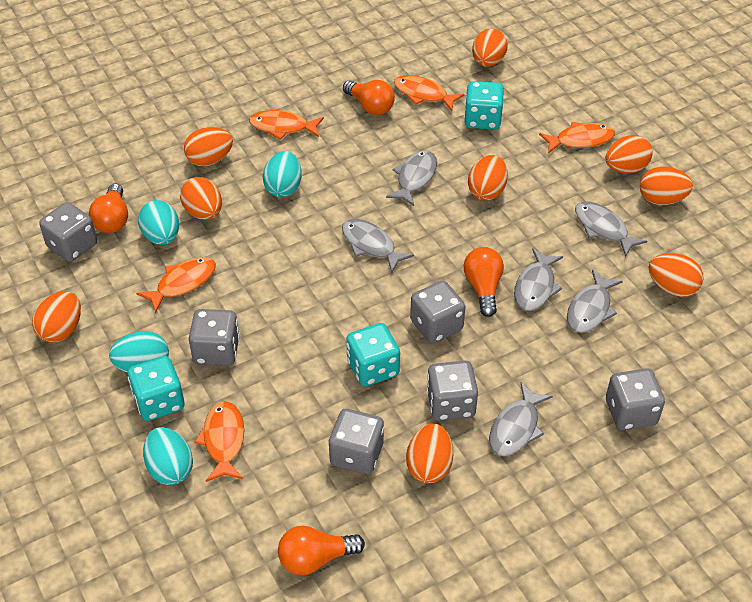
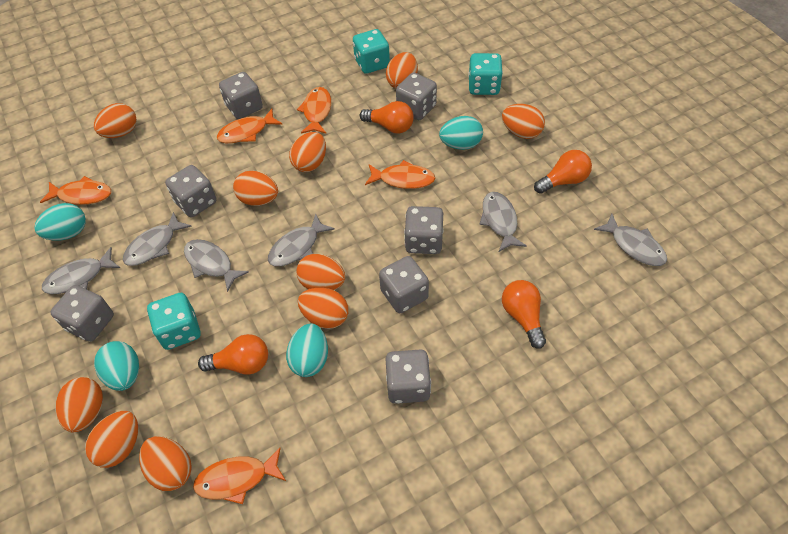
grey dice: 6 -> 7
orange egg: 9 -> 10

